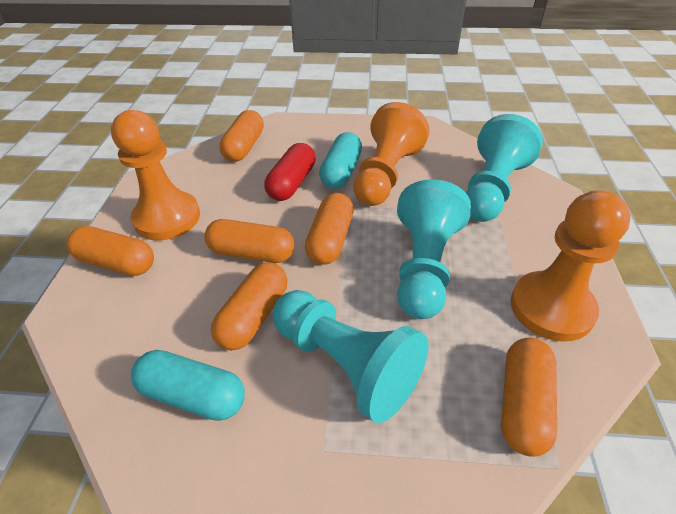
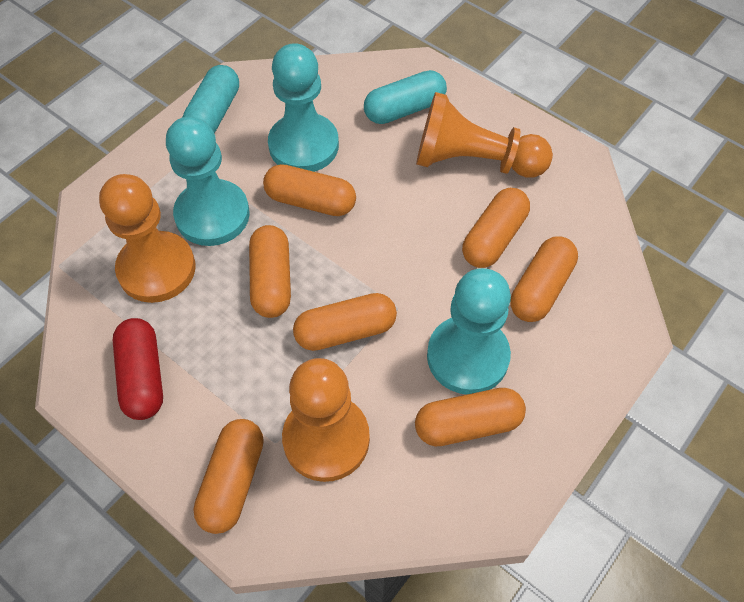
orange capsule: 6 -> 7

